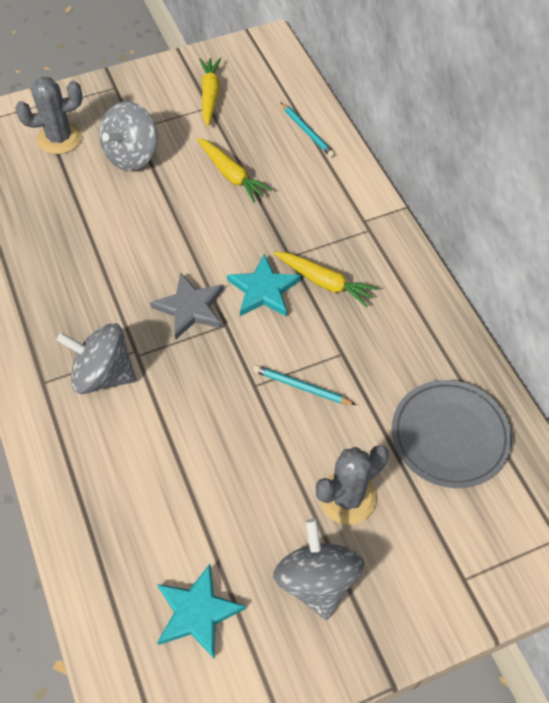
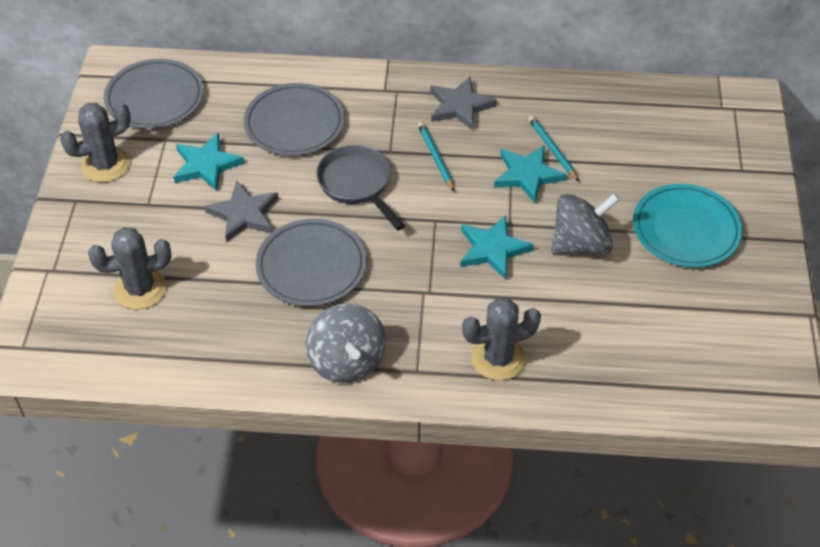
grey cactus: 2 -> 3
grey pan: 0 -> 1
grey plate: 1 -> 3
grey spinning top: 3 -> 2
grey star: 1 -> 2
turquoise plate: 0 -> 1
turquoise star: 2 -> 3
yellow carrot: 3 -> 0

